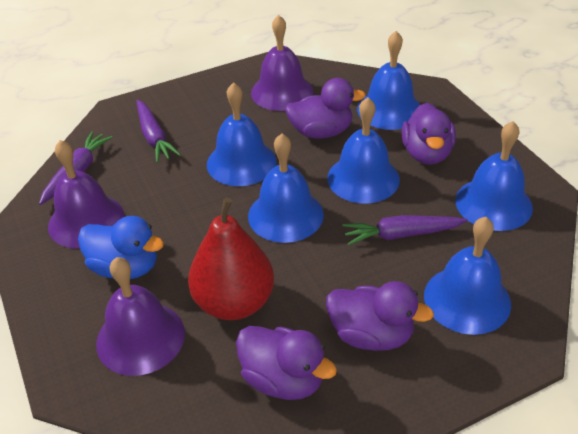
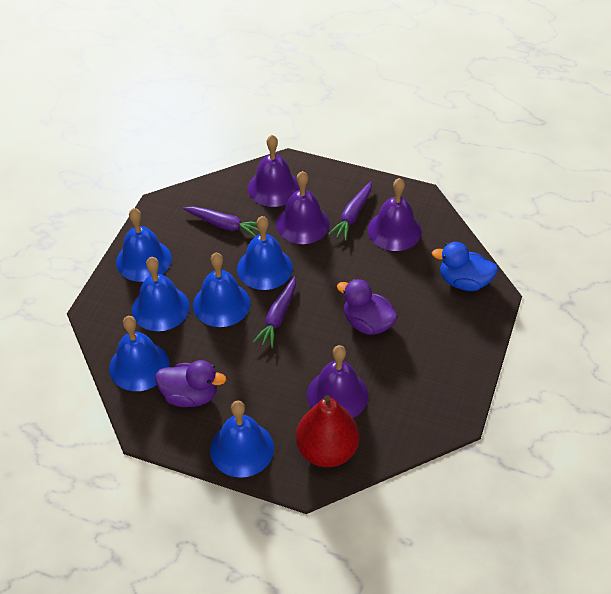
purple bell: 3 -> 4
purple duck: 4 -> 2

